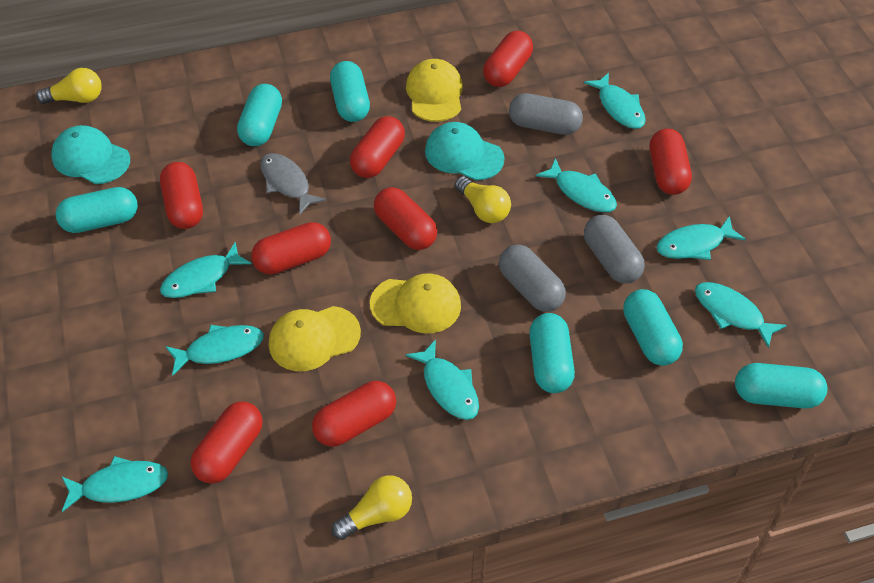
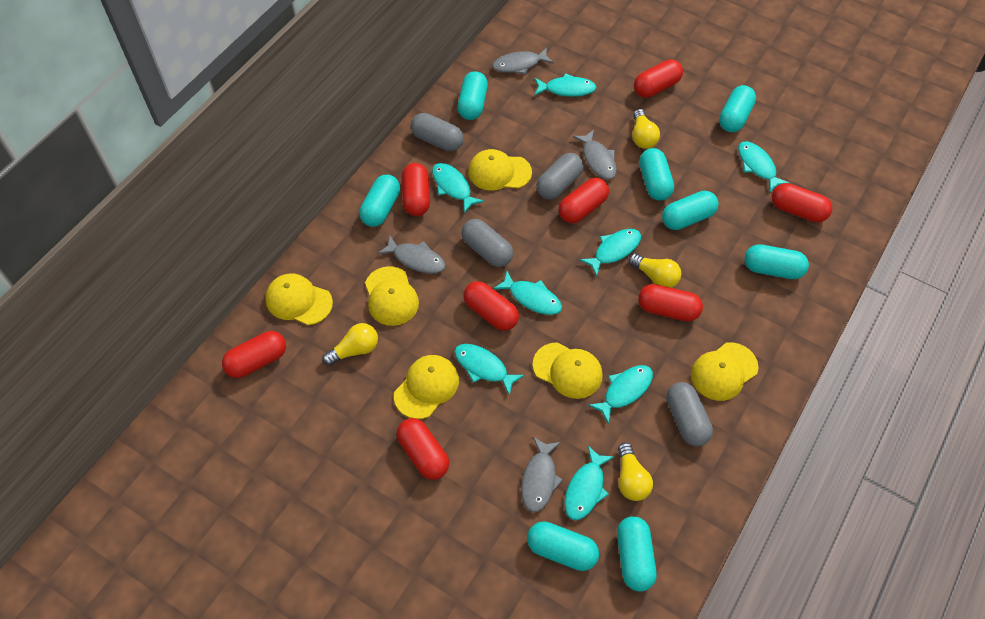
grey capsule: 3 -> 4
grey fish: 1 -> 4
turquoise cap: 2 -> 0
turquoise capsule: 6 -> 8
yellow cap: 3 -> 6
yellow light bulb: 3 -> 4

